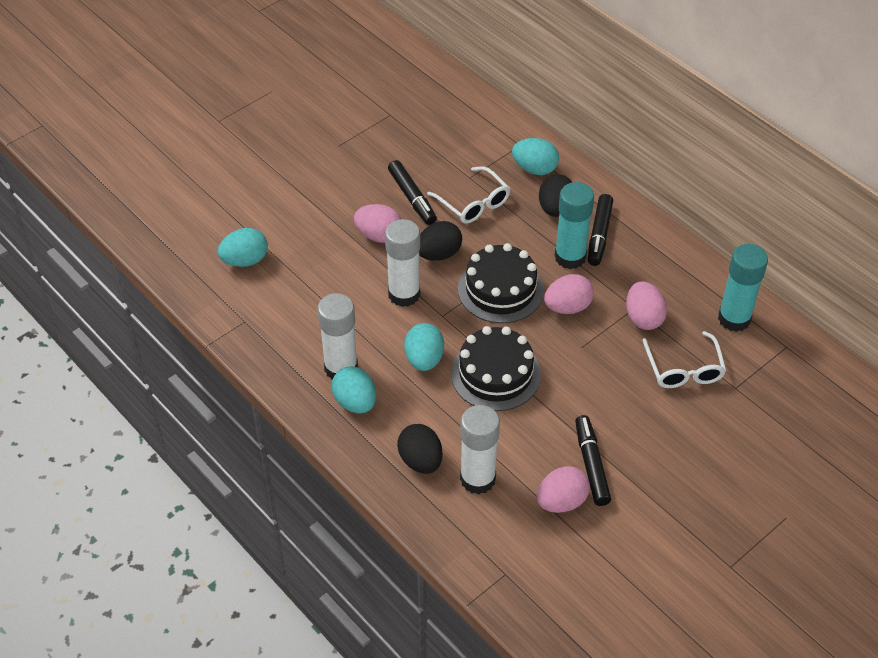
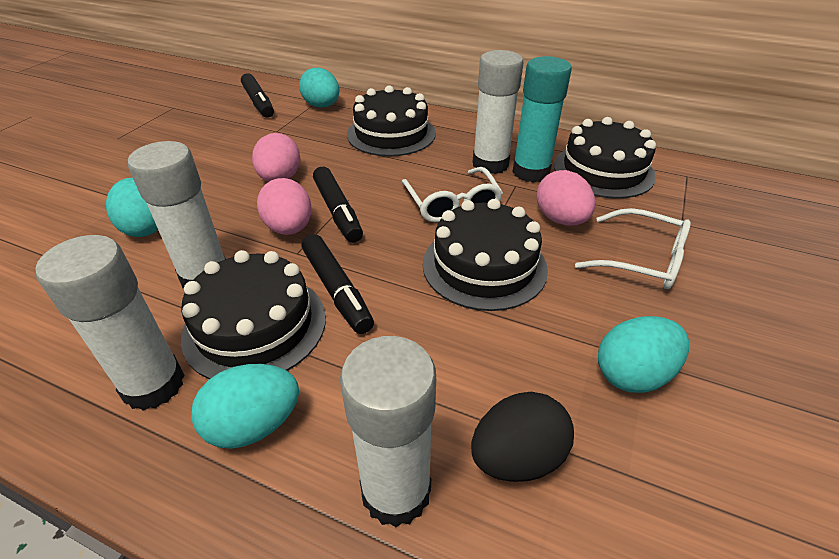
black cake: 2 -> 4
black egg: 3 -> 1
pink egg: 4 -> 3
turquoise glue stick: 2 -> 1
white glue stick: 3 -> 4

